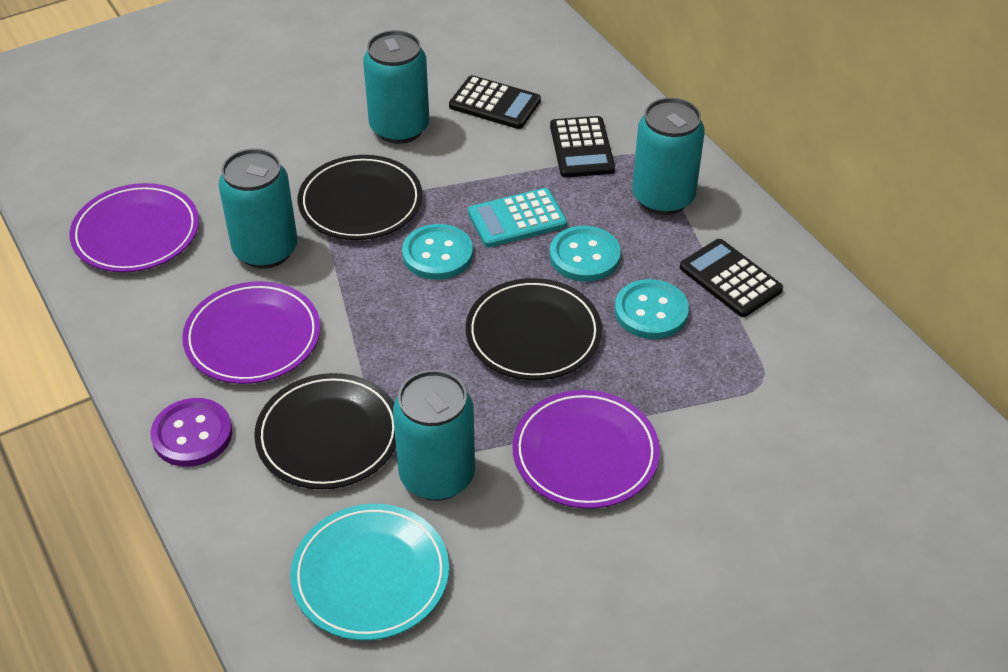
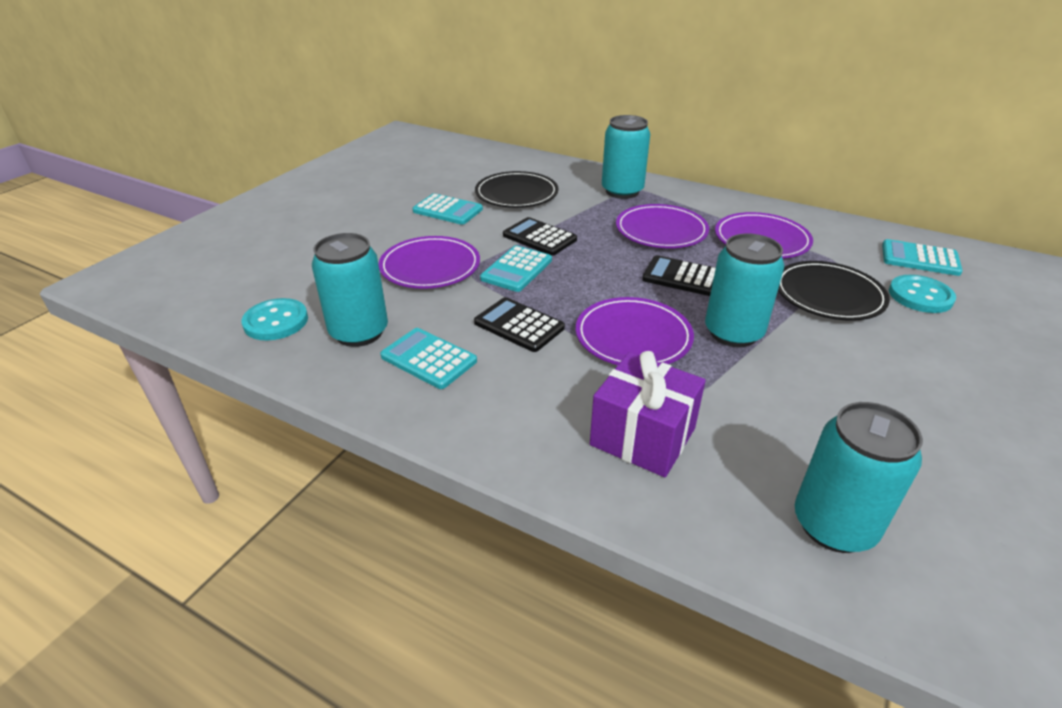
black plate: 3 -> 2
purple button: 1 -> 0
purple gift: 0 -> 1
purple plate: 3 -> 4
turquoise button: 3 -> 2
turquoise calculator: 1 -> 4
turquoise plate: 1 -> 0

